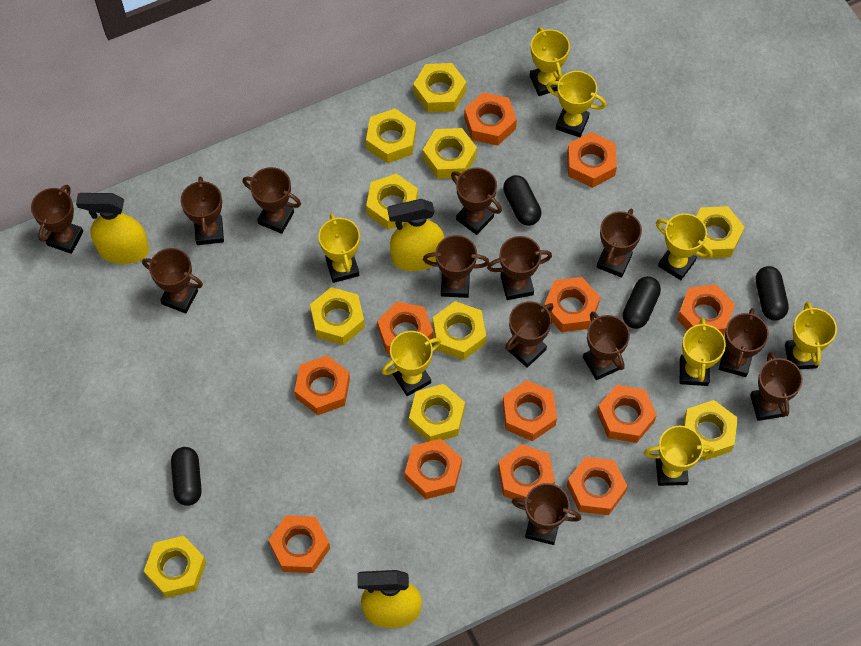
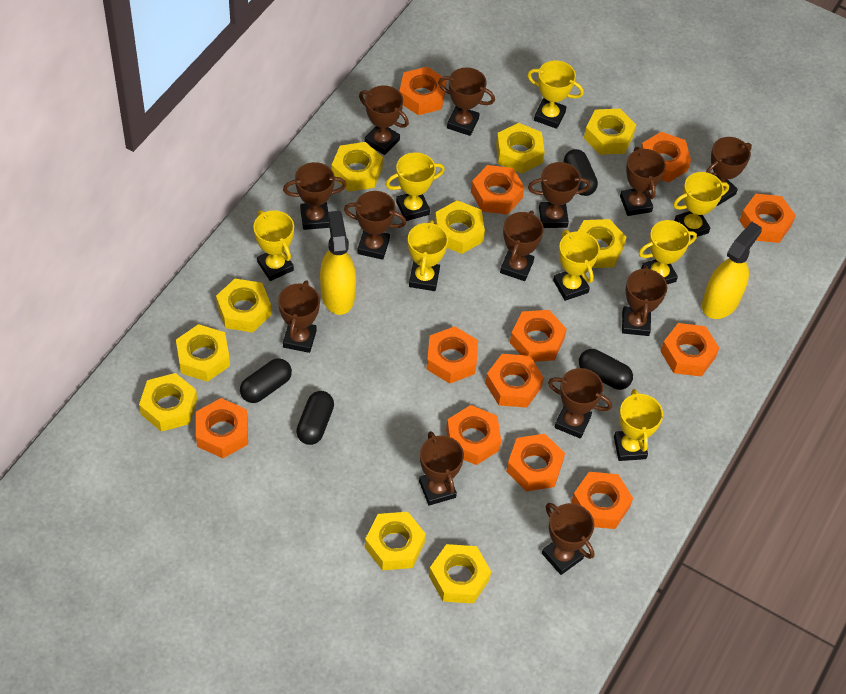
yellow spray bottle: 3 -> 2

